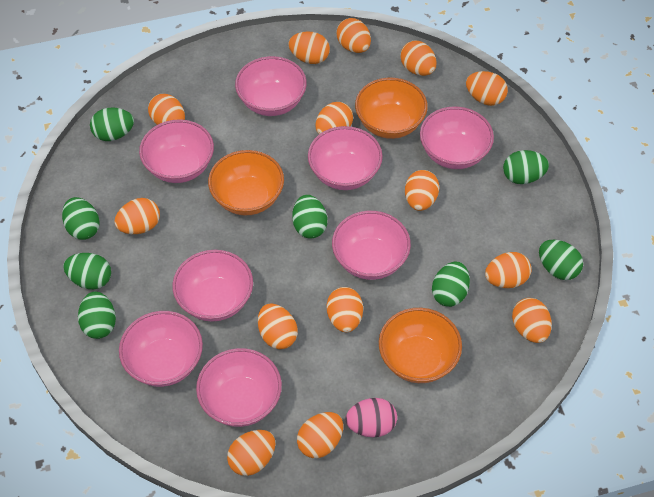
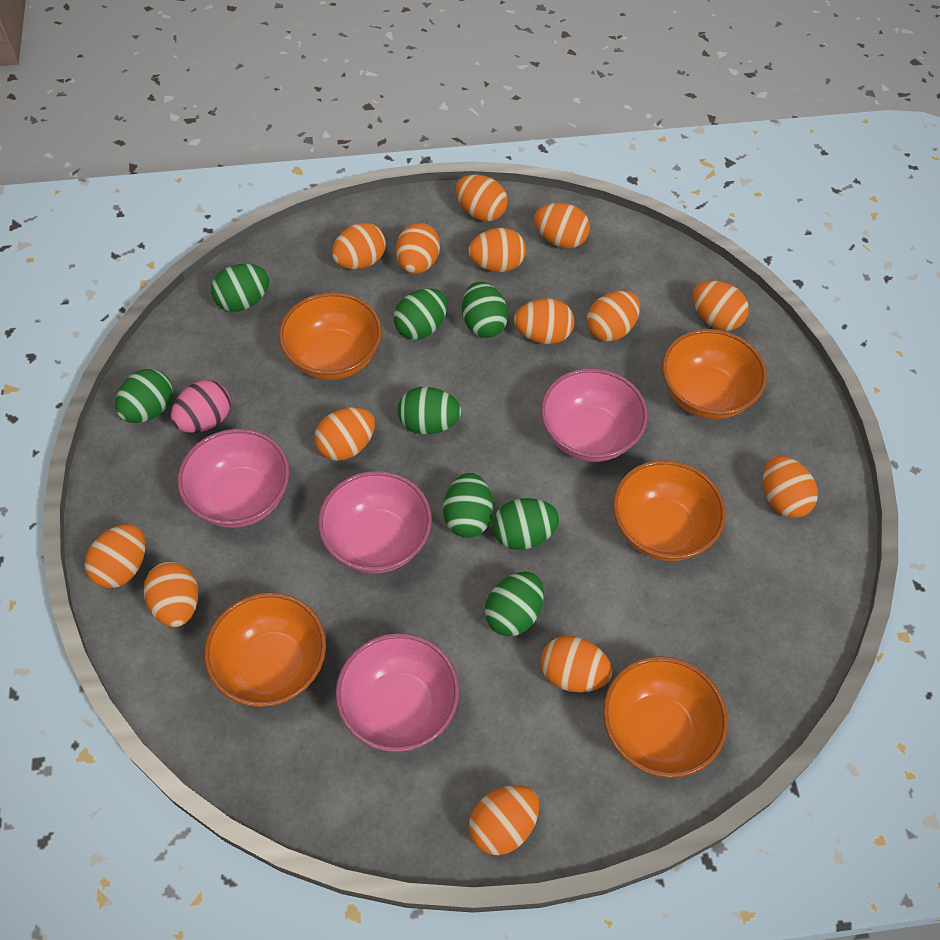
orange bowl: 3 -> 5
pink bowl: 8 -> 4

